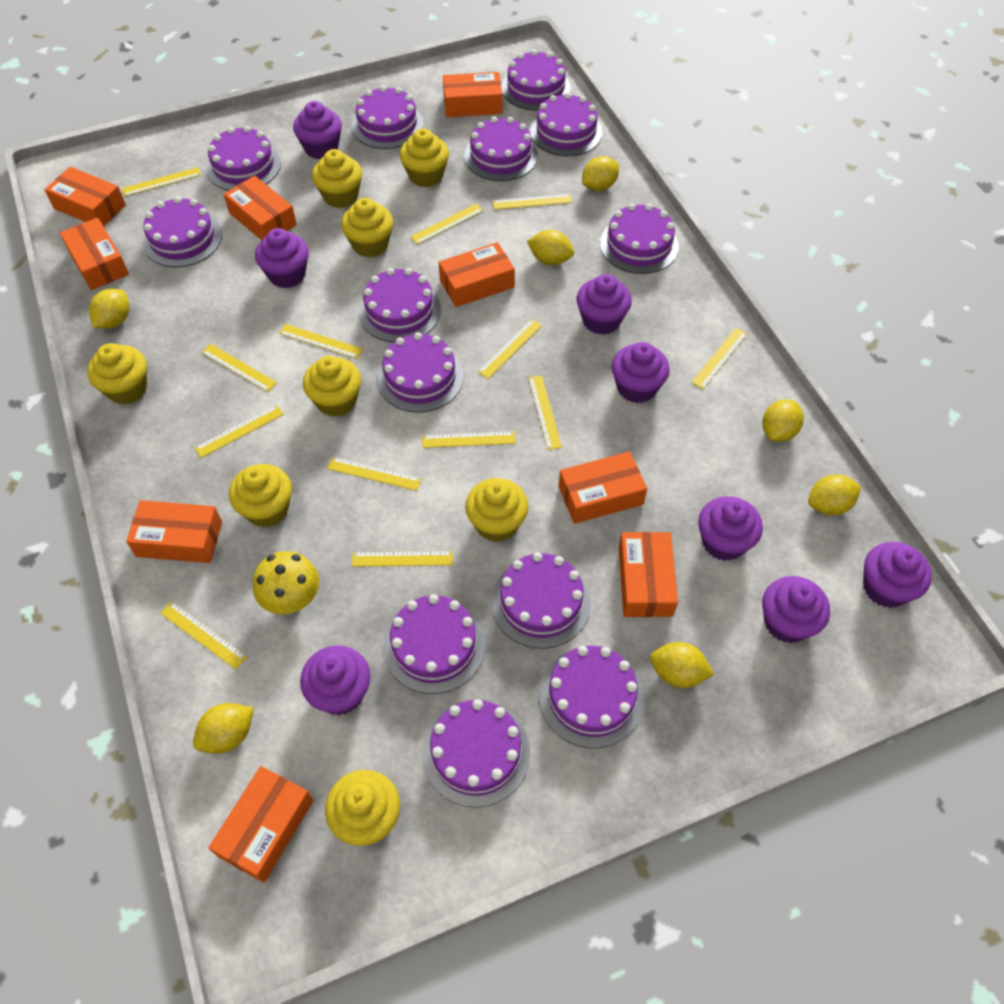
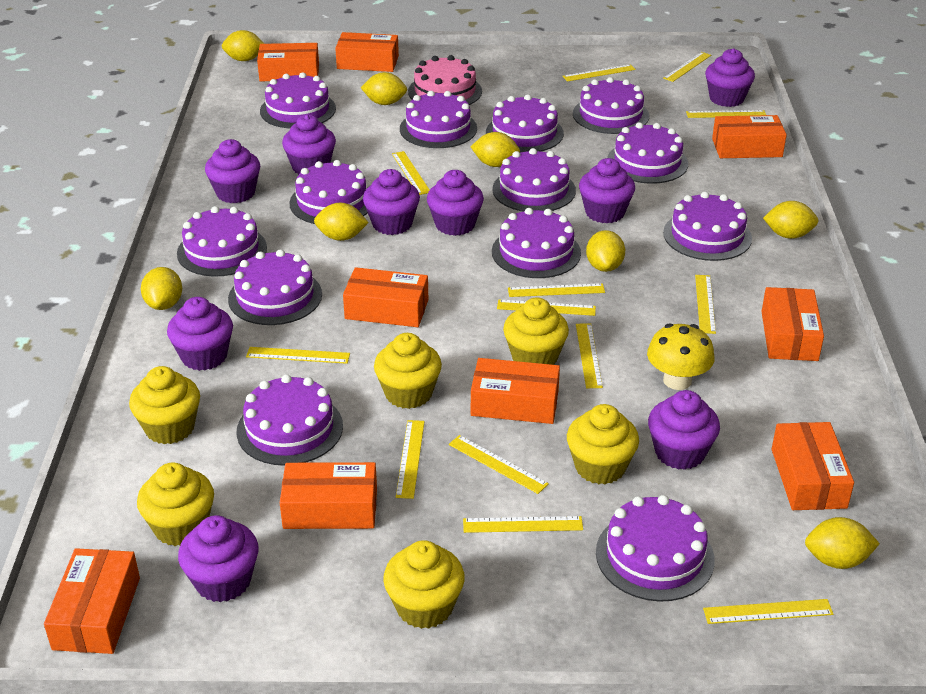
pink cake: 0 -> 1
purple cupcake: 8 -> 9
yellow cupcake: 8 -> 6
yellow lemon: 7 -> 8

